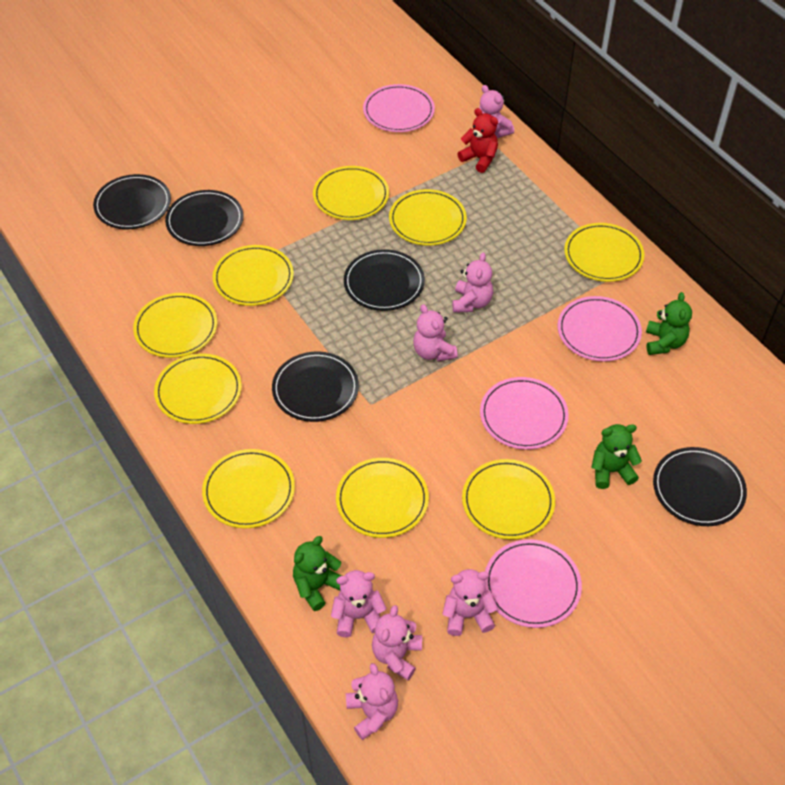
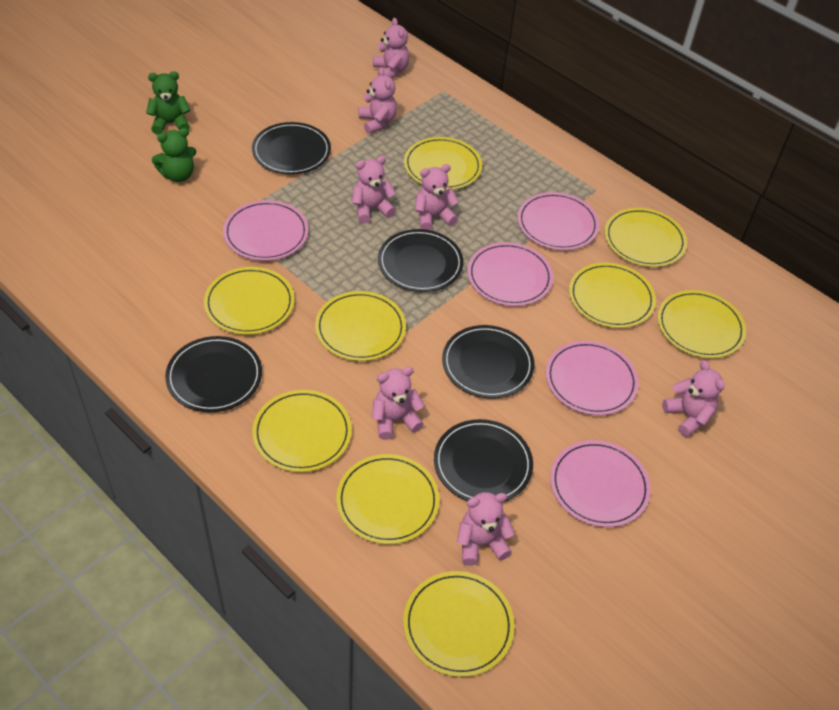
green teddy bear: 3 -> 2
pink plate: 4 -> 5
red teddy bear: 1 -> 0

